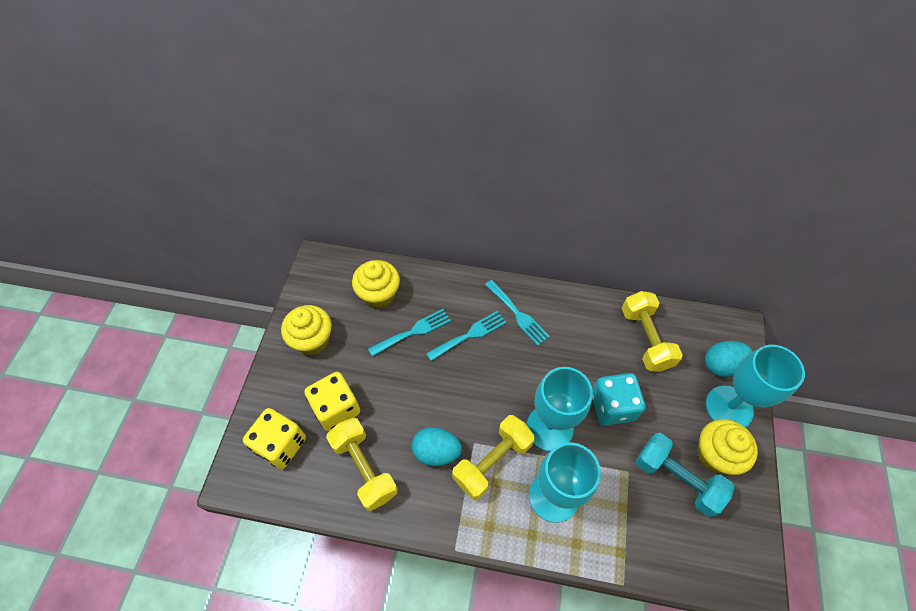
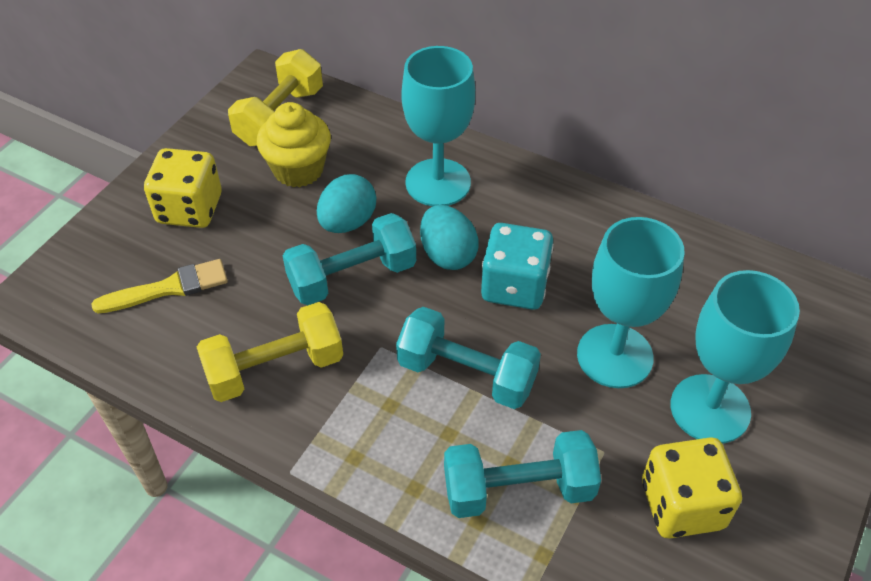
turquoise dumbbell: 1 -> 3
turquoise fork: 3 -> 0
yellow brush: 0 -> 1
yellow cupcake: 3 -> 1
yellow dumbbell: 3 -> 2

